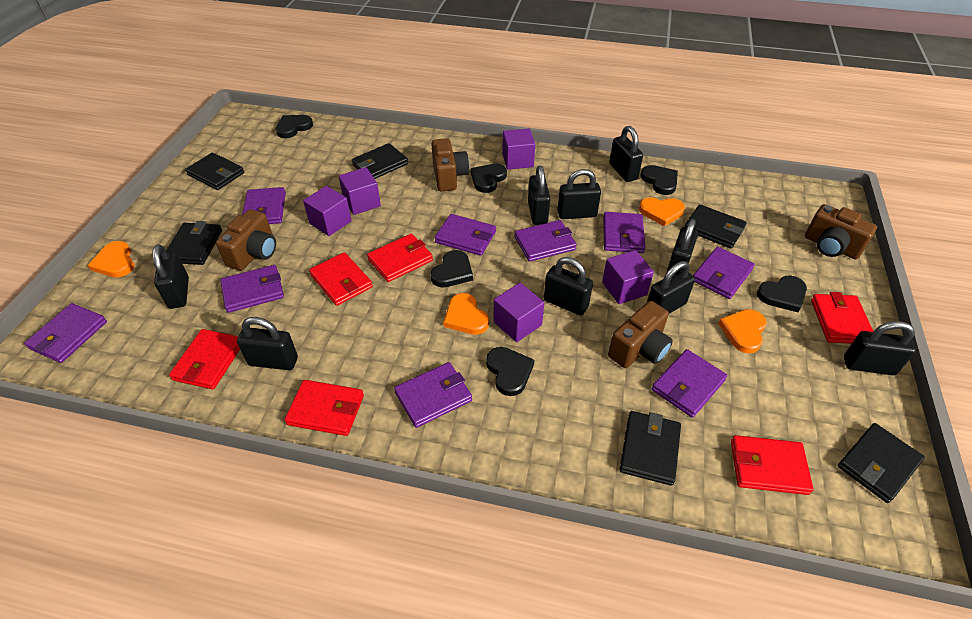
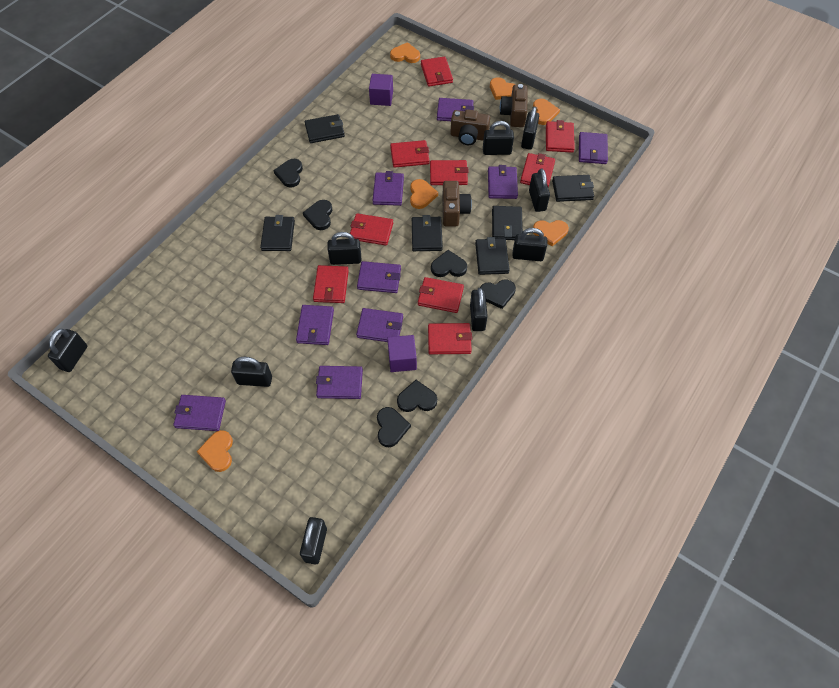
brown camera: 4 -> 3
orange heart: 4 -> 6
purple cube: 5 -> 2
red wallet: 6 -> 9

